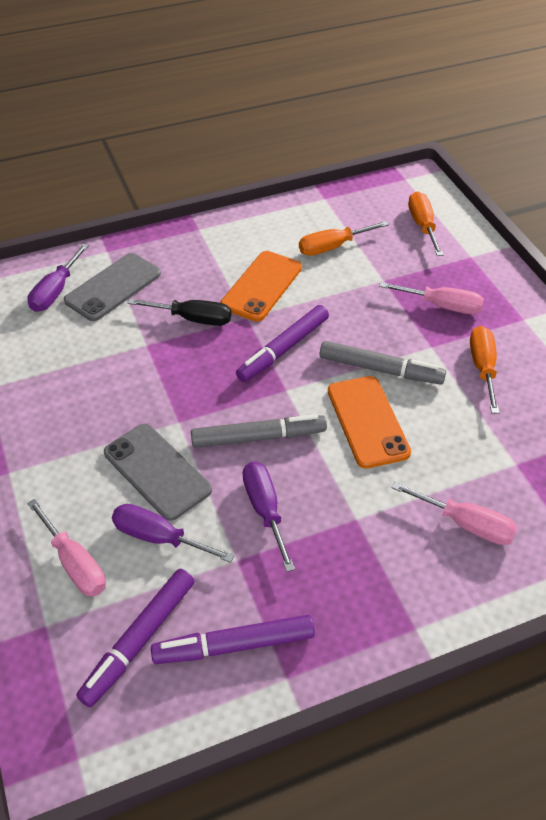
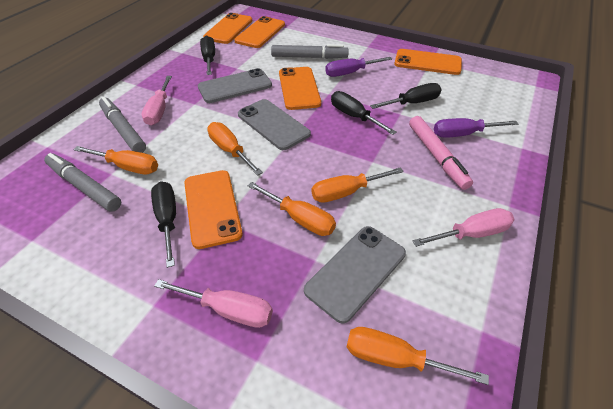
black screwdriver: 1 -> 4
grey marker: 2 -> 3
grey phone: 2 -> 3
orange phone: 2 -> 5
orange screwdriver: 3 -> 5
pink marker: 0 -> 1
purple marker: 3 -> 0
purple screwdriver: 3 -> 2

